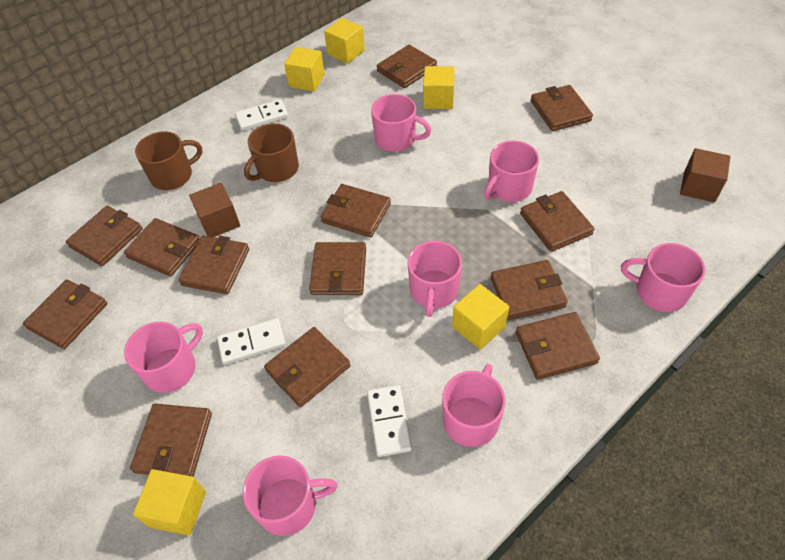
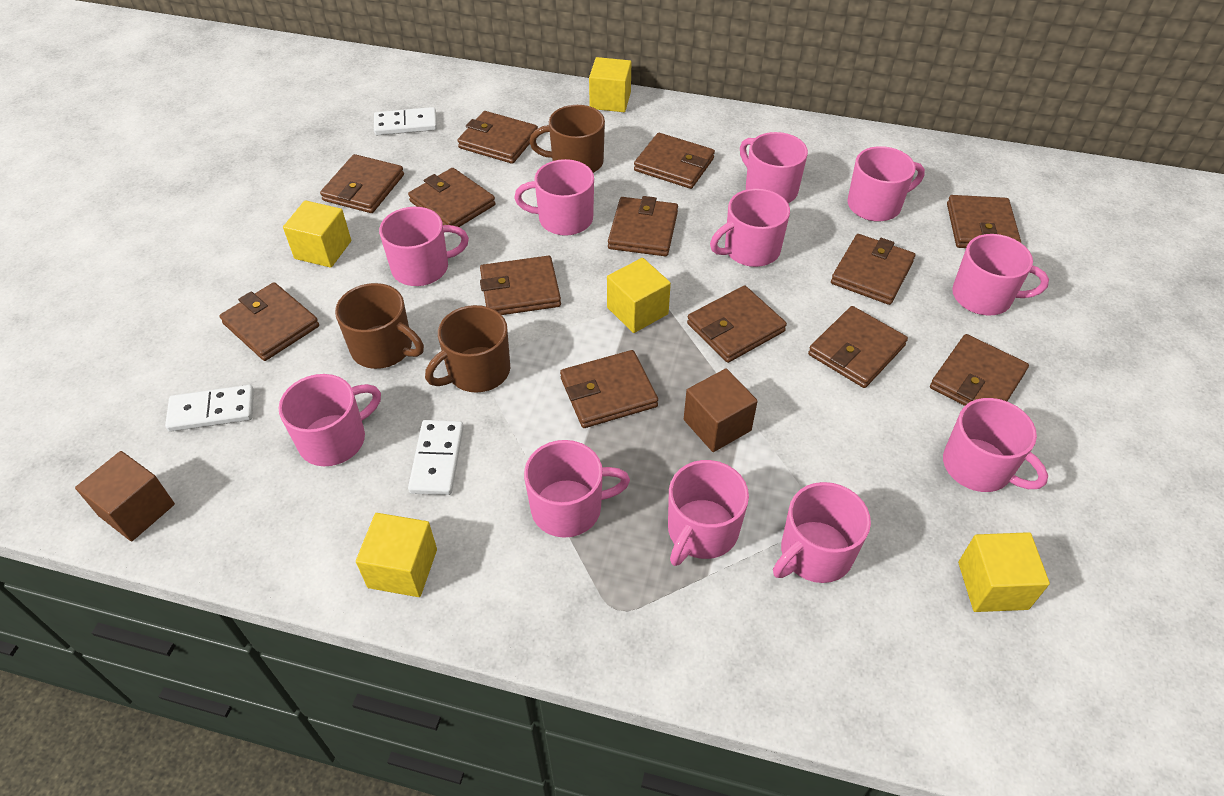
brown mug: 2 -> 3
pink mug: 7 -> 11

